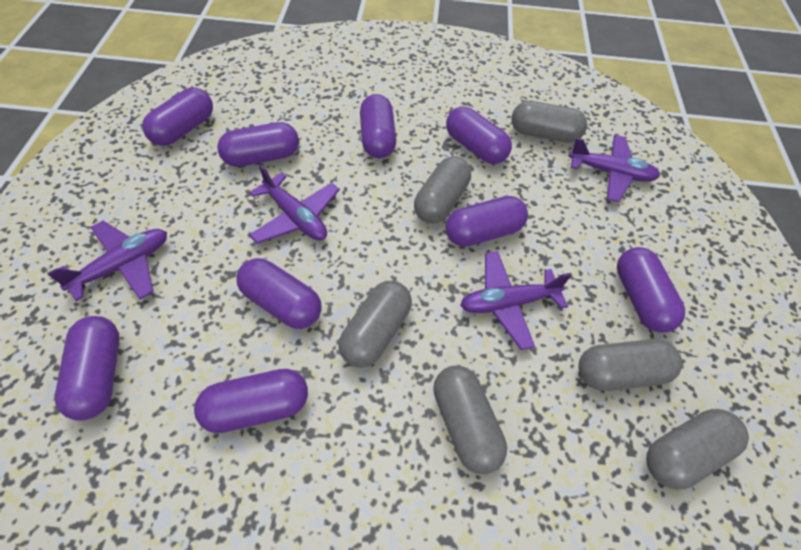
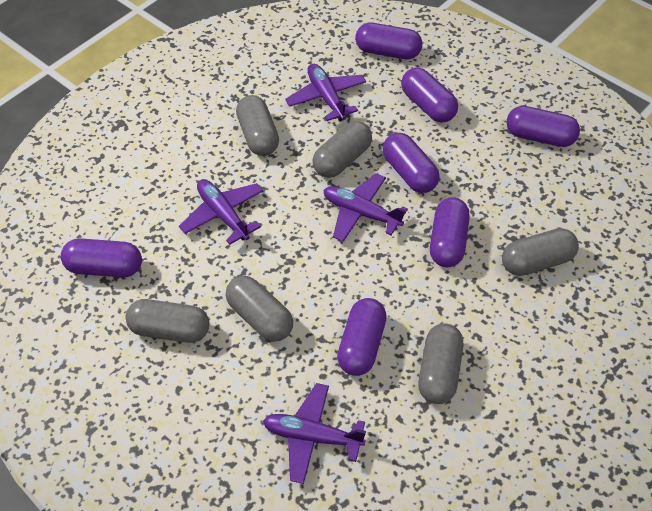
purple capsule: 9 -> 7

